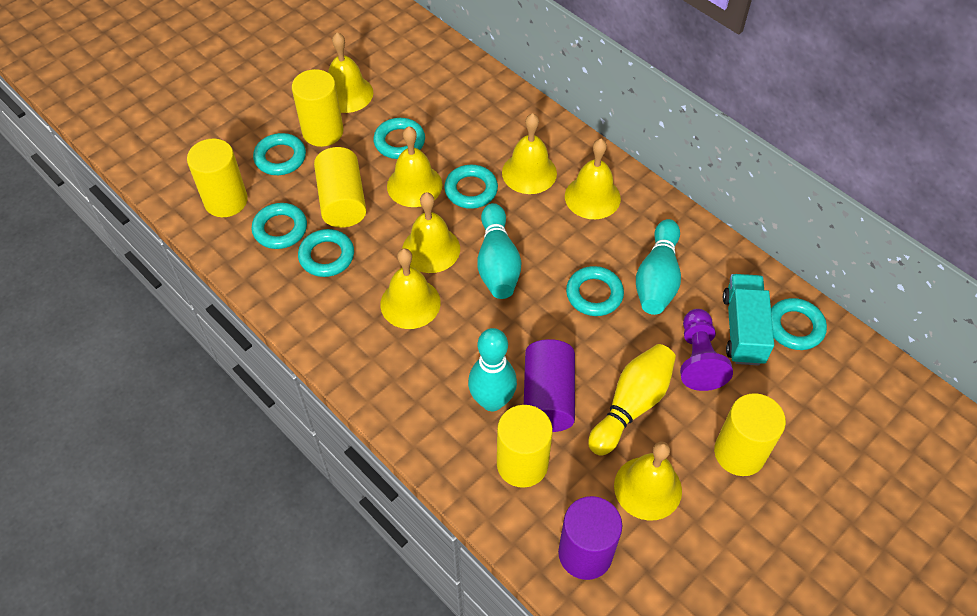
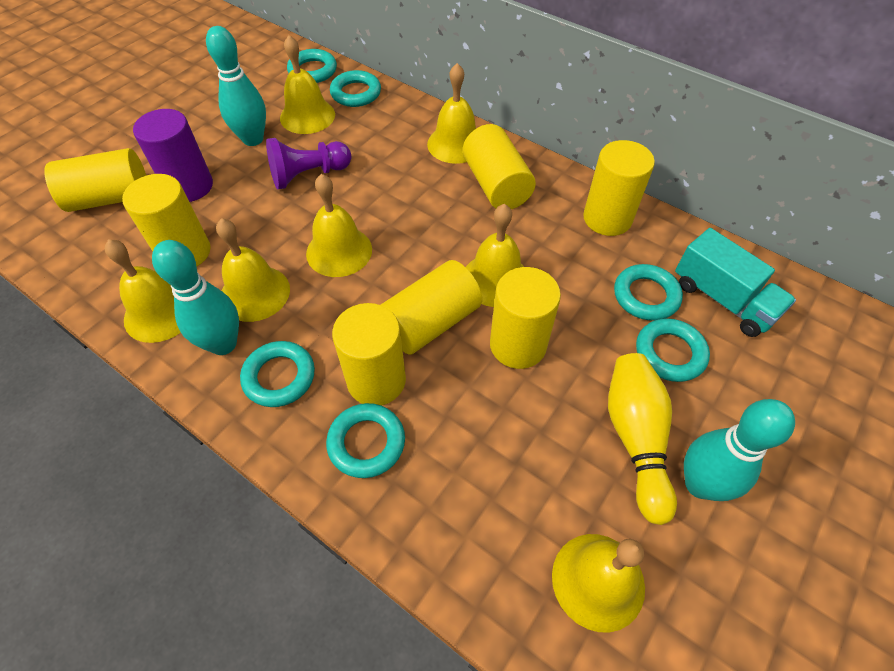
purple cylinder: 2 -> 1
turquoise ring: 7 -> 6
yellow cylinder: 5 -> 7

